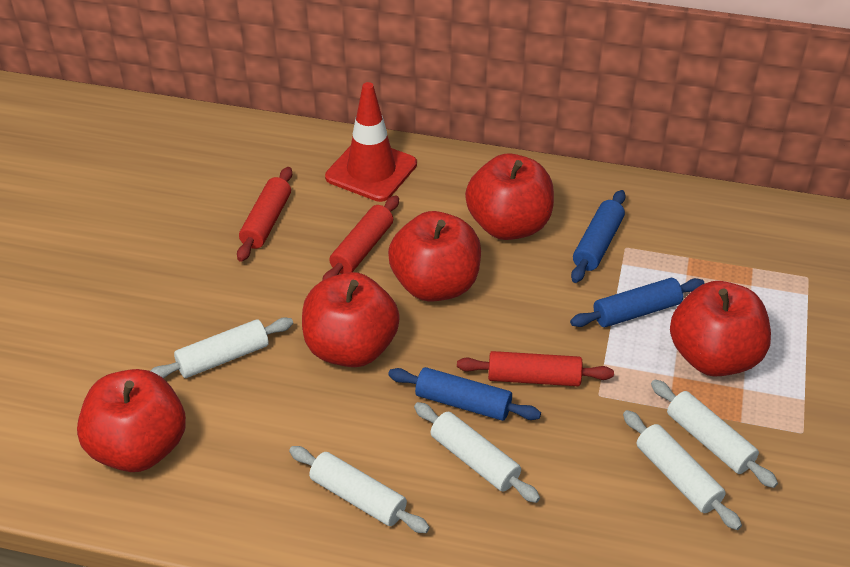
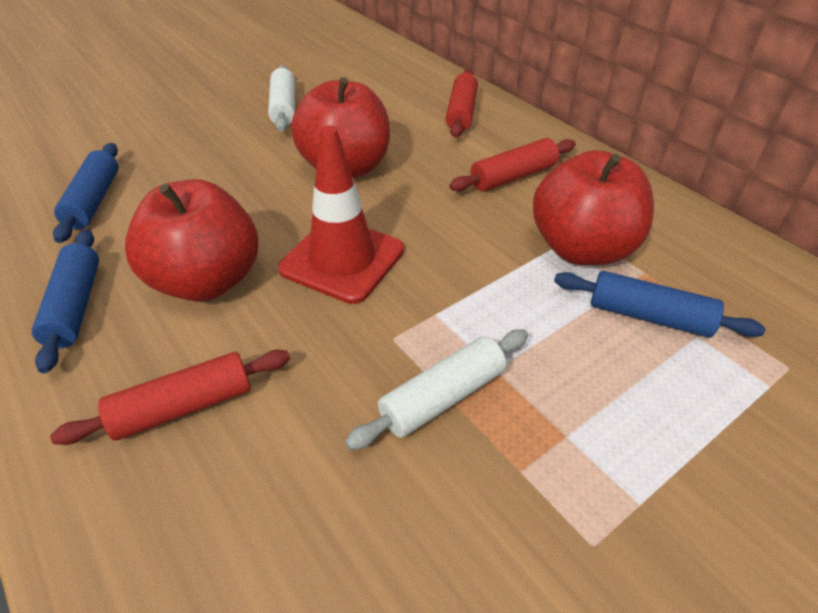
red apple: 5 -> 3
white rolling pin: 5 -> 2

